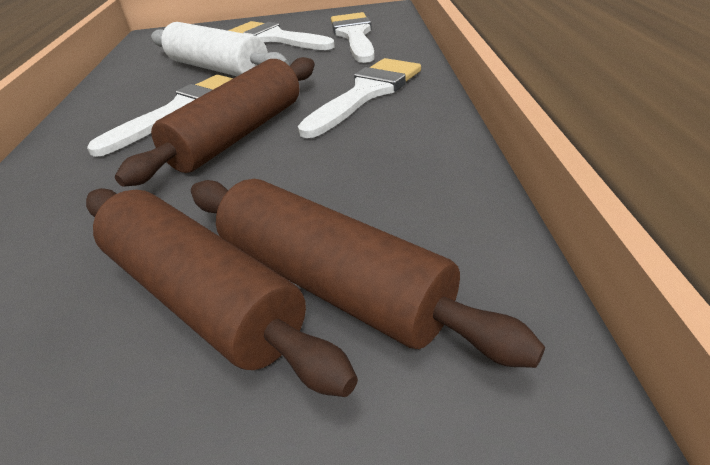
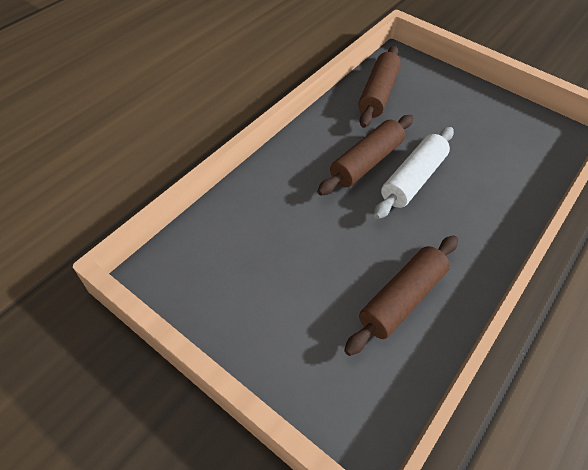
white brush: 4 -> 0

